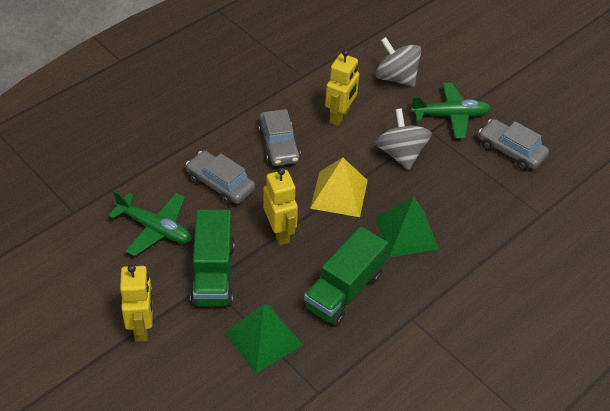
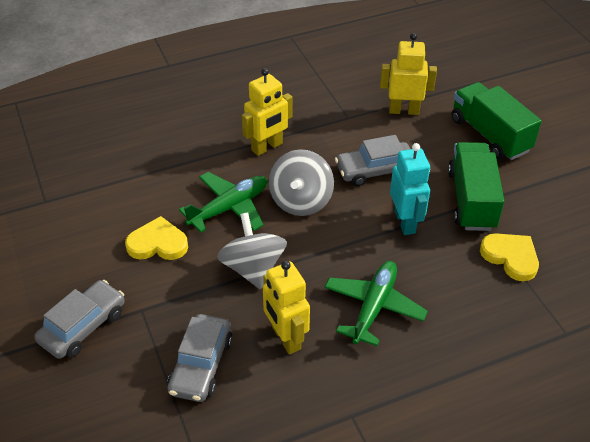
green pyramid: 2 -> 0
turquoise robot: 0 -> 1
yellow heart: 0 -> 2
yellow pyramid: 1 -> 0

